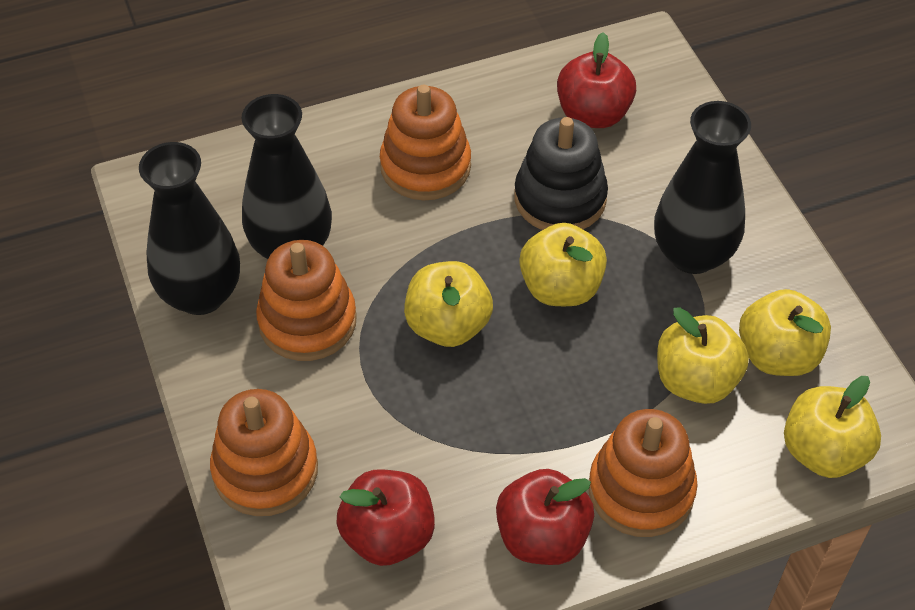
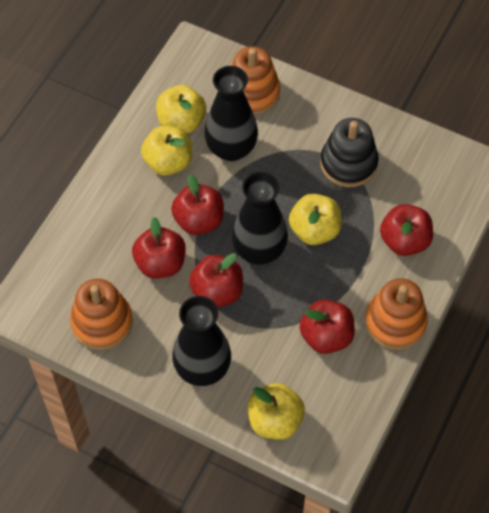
orange stacking toy: 4 -> 3
red apple: 3 -> 5
yellow apple: 5 -> 4

